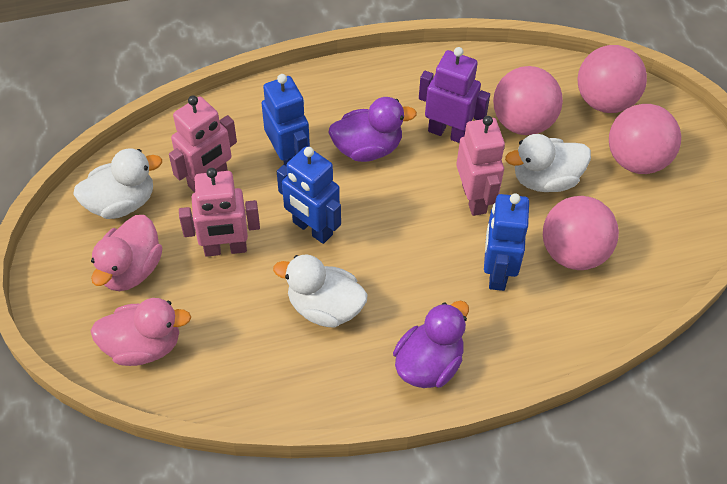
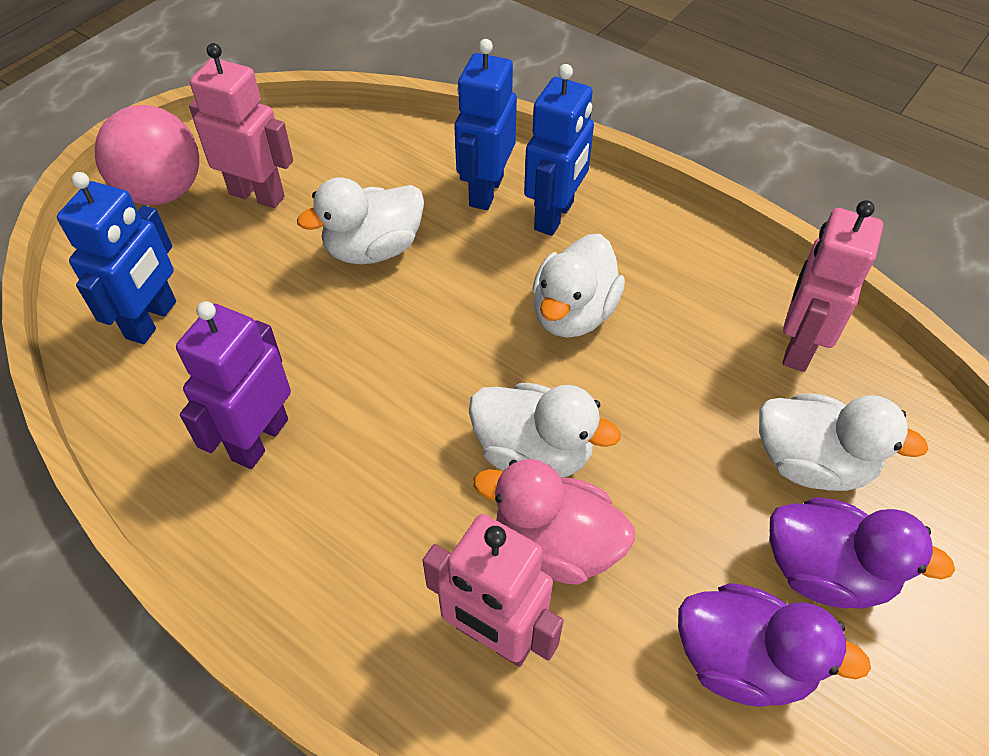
pink ball: 4 -> 1
pink duck: 2 -> 1
white duck: 3 -> 4

